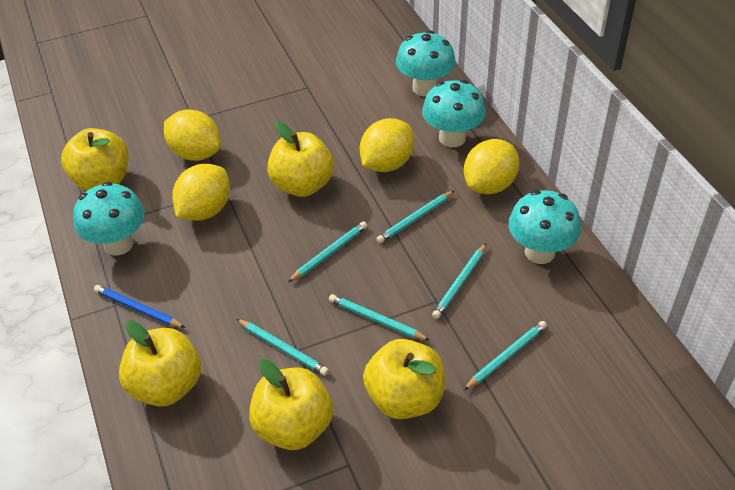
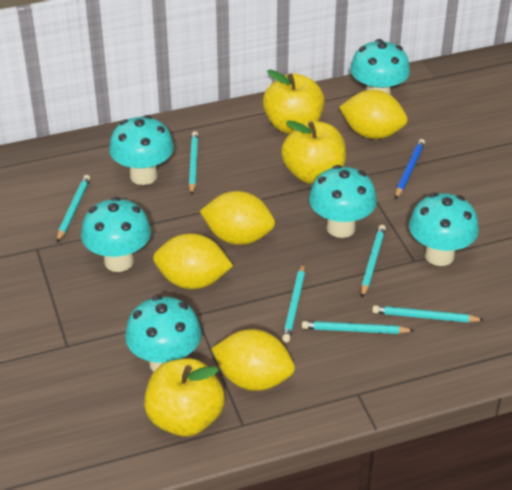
turquoise mushroom: 4 -> 6
yellow apple: 5 -> 3

